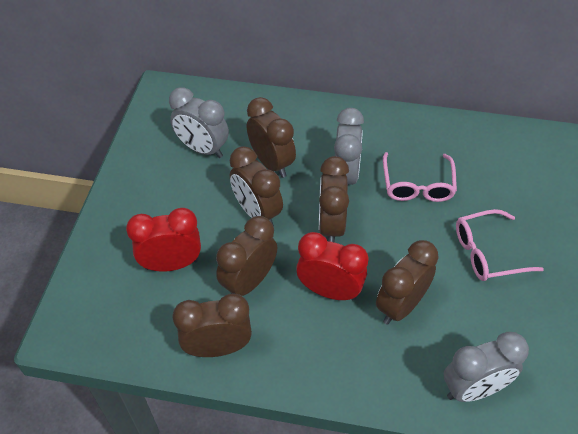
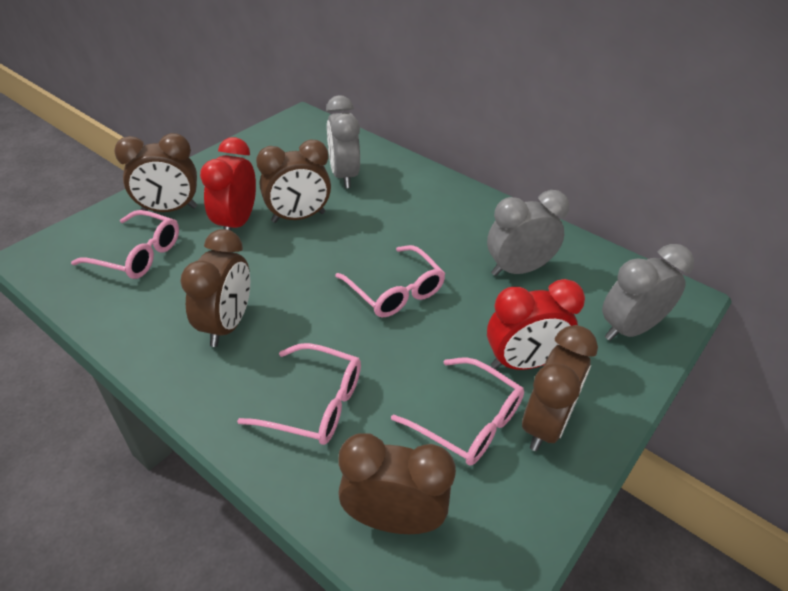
brown clock: 6 -> 5
pink glasses: 2 -> 4

